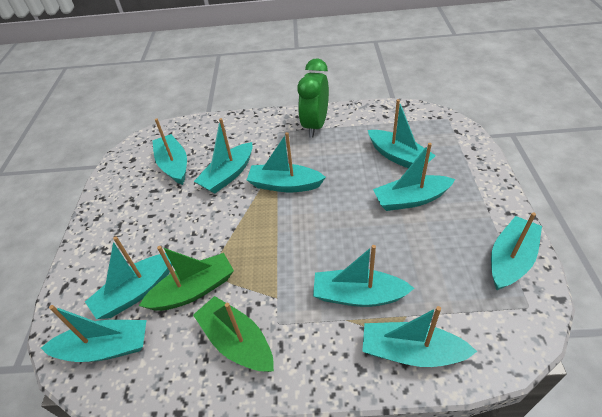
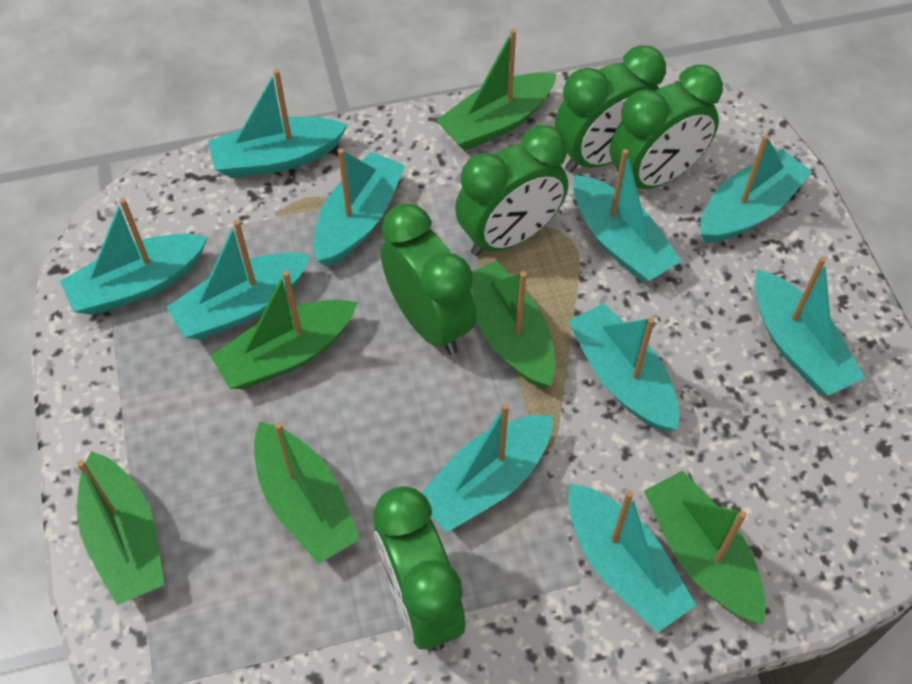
green boat: 2 -> 6
green clock: 1 -> 5

